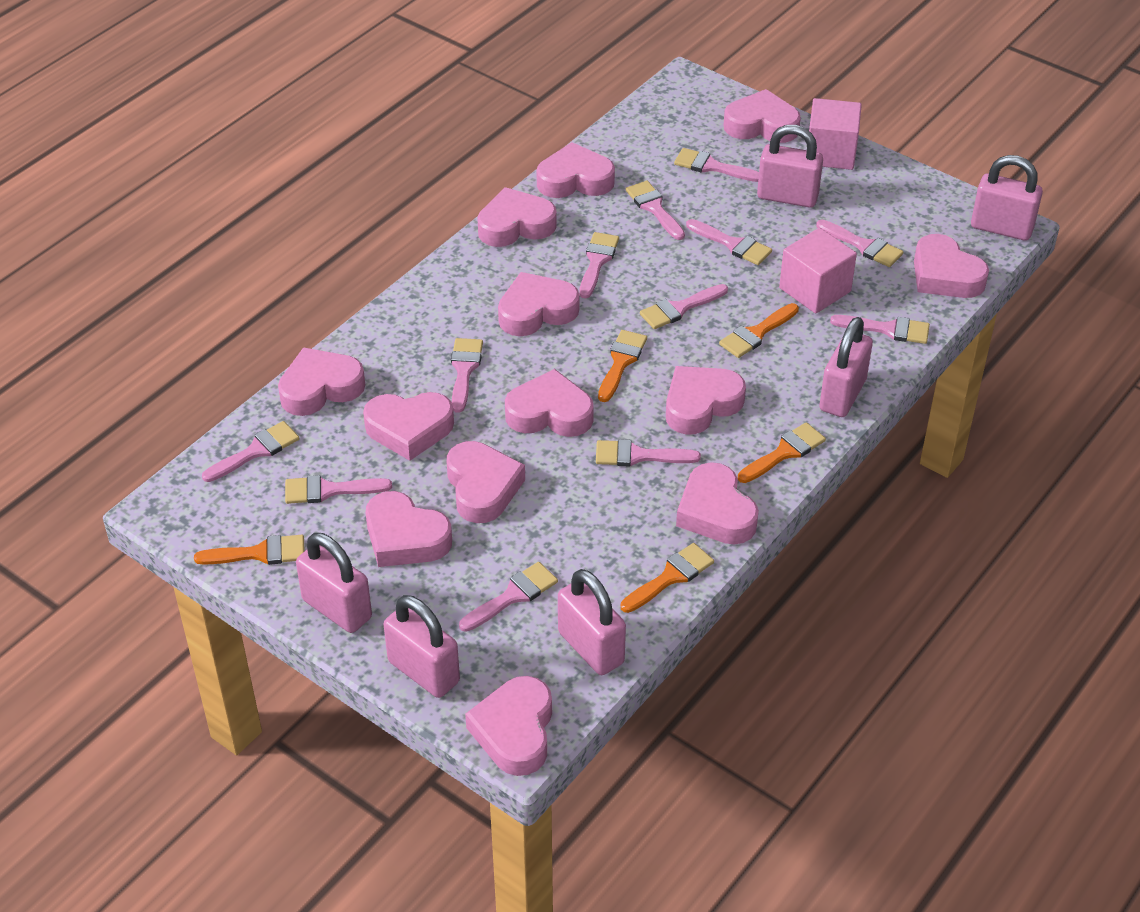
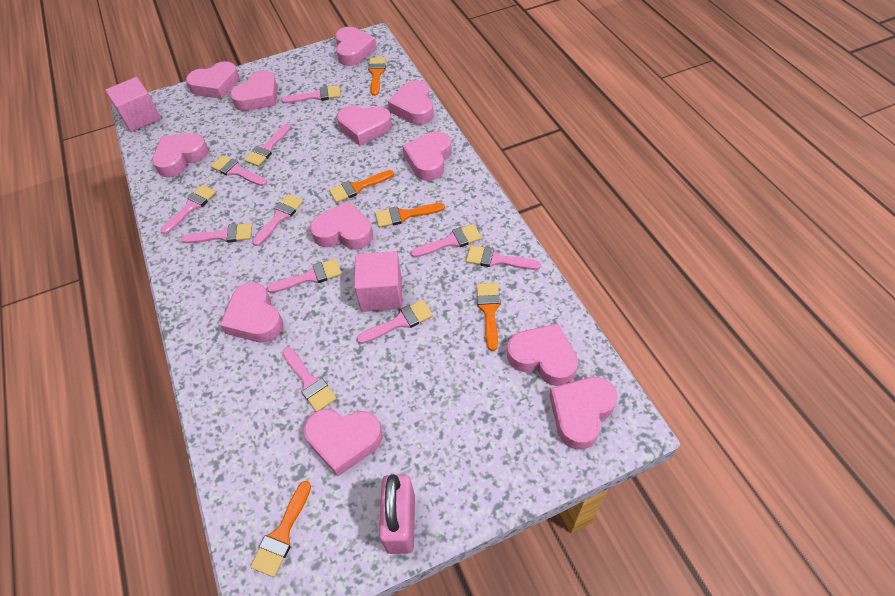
pink brush: 12 -> 11
pink heart: 13 -> 12
pink padlock: 6 -> 1

